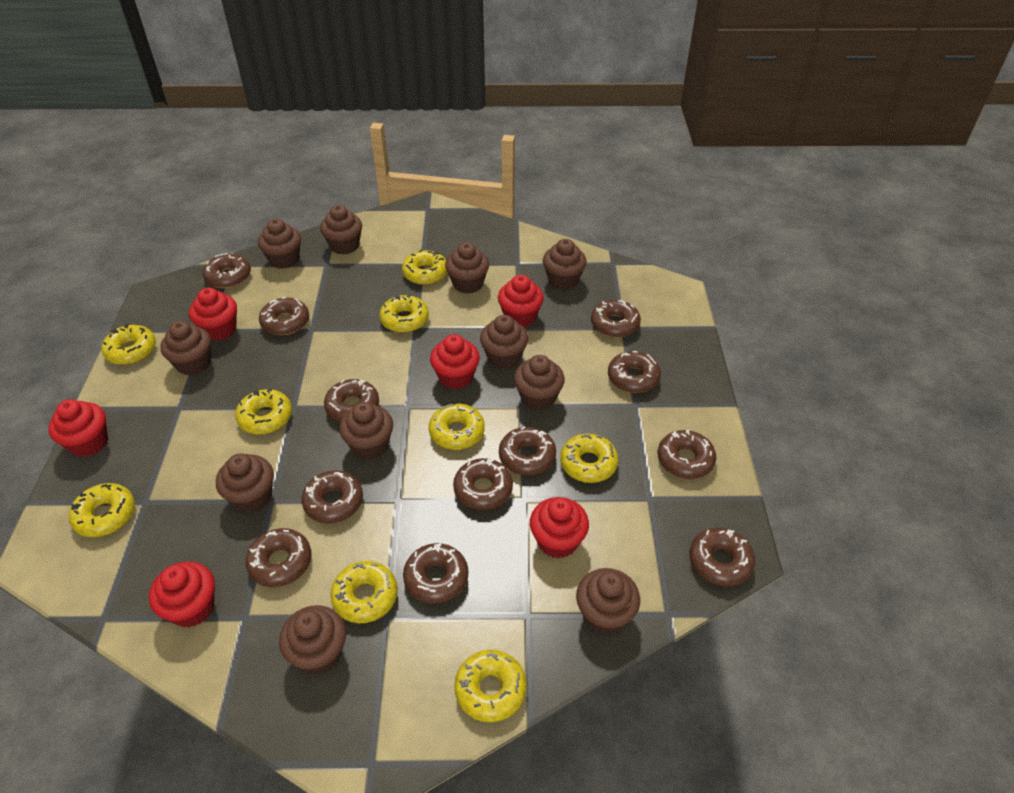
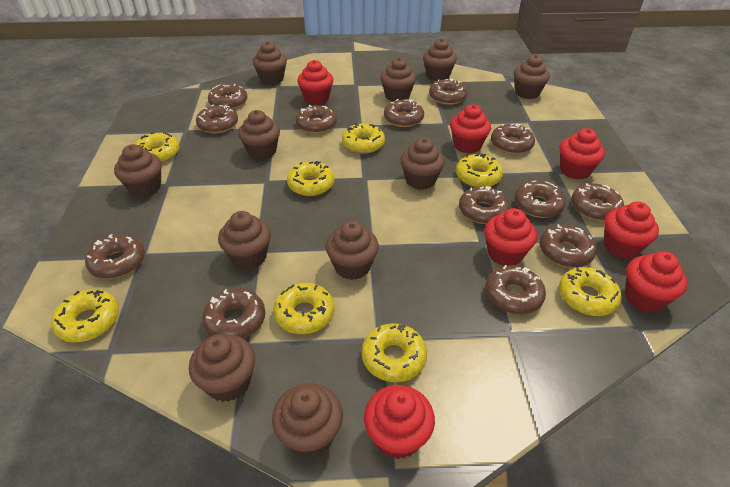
brown donut: 12 -> 13
red cupcake: 6 -> 7
yellow donut: 9 -> 8

